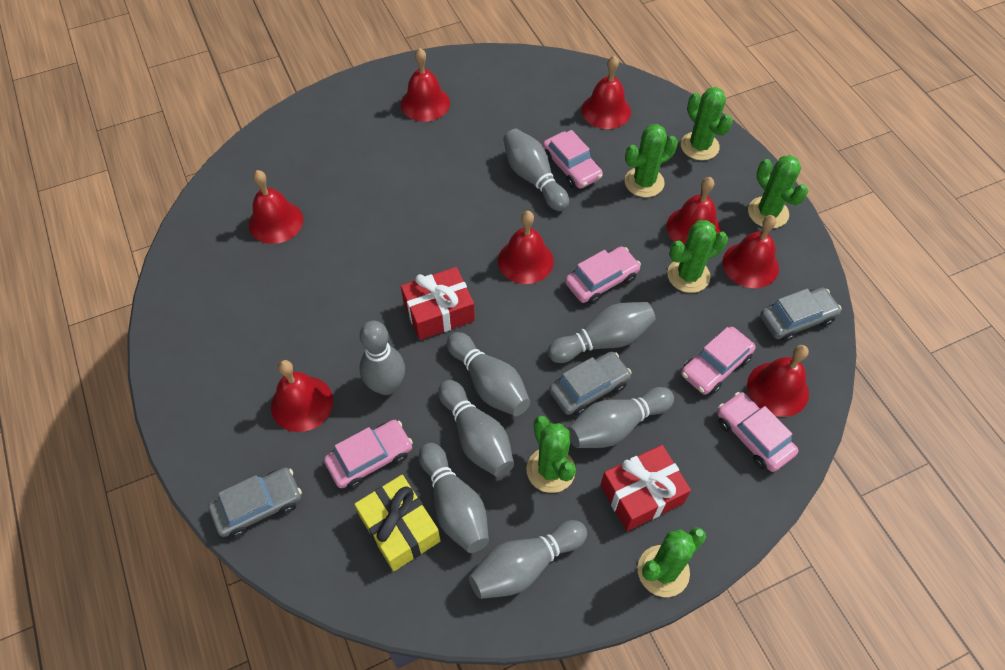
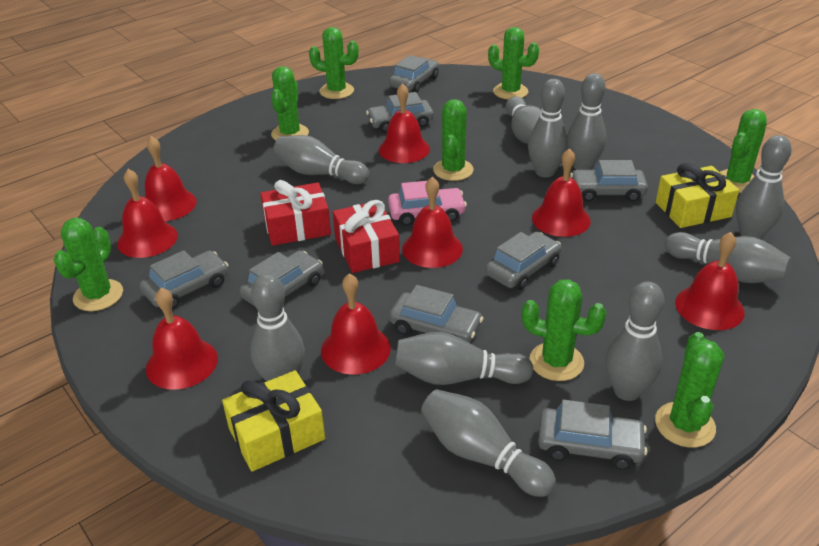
green cactus: 6 -> 8
grey bowling pin: 8 -> 10
grey car: 3 -> 8
pink car: 5 -> 1
yellow gift: 1 -> 2

